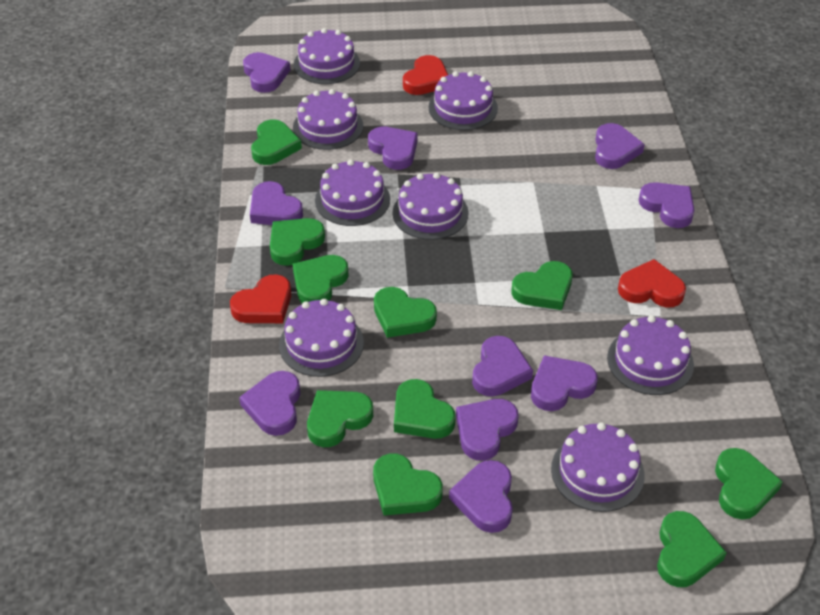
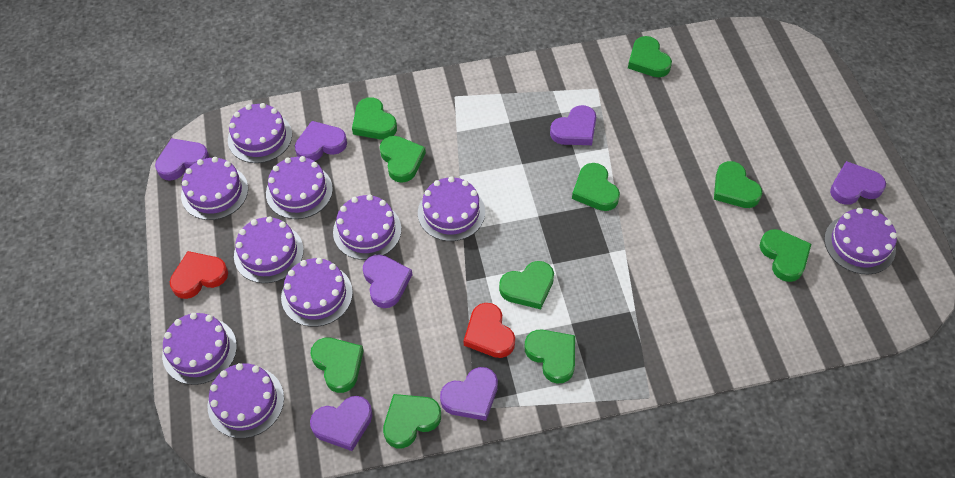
purple cake: 8 -> 10
purple heart: 10 -> 7
red heart: 3 -> 2

